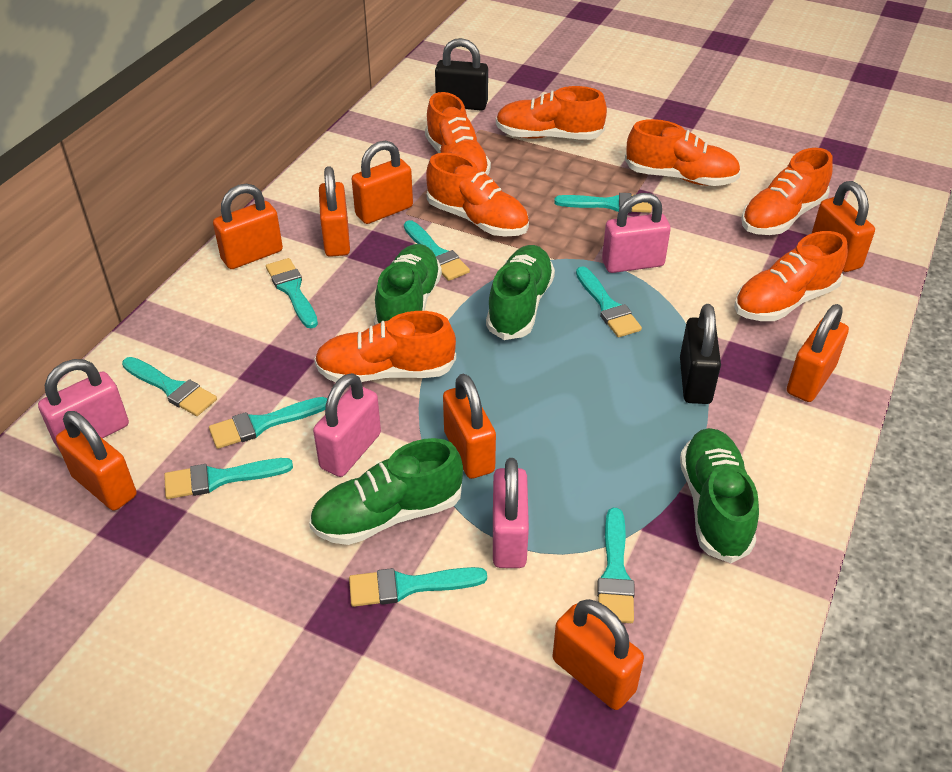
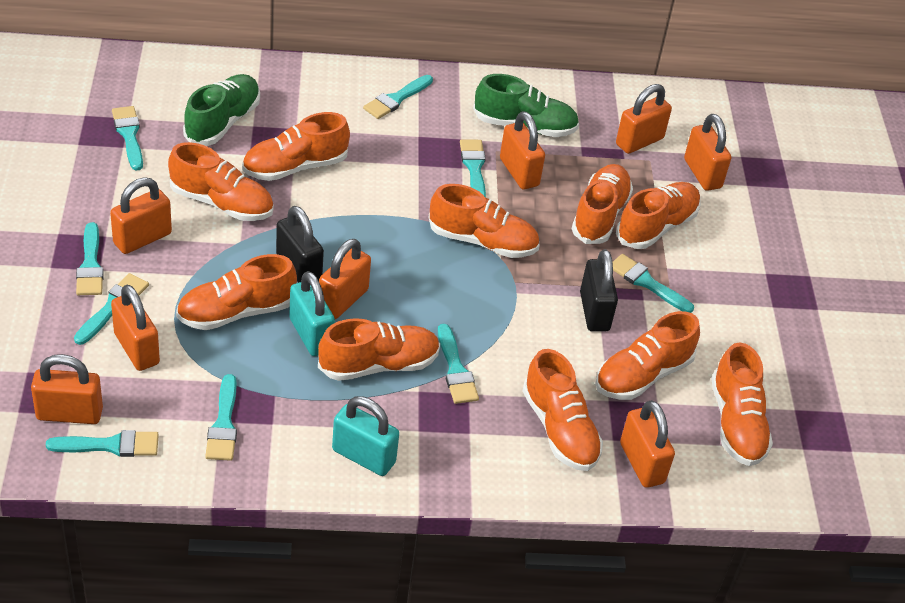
green shoe: 4 -> 2
orange shoe: 7 -> 10
pink padlock: 4 -> 0
turquoise padlock: 0 -> 2

